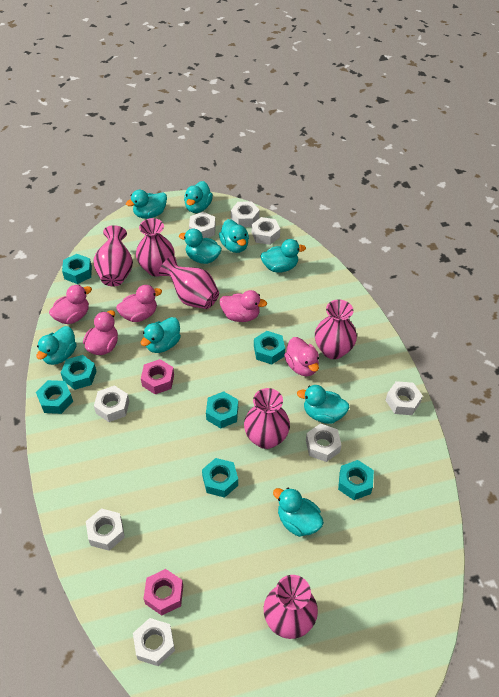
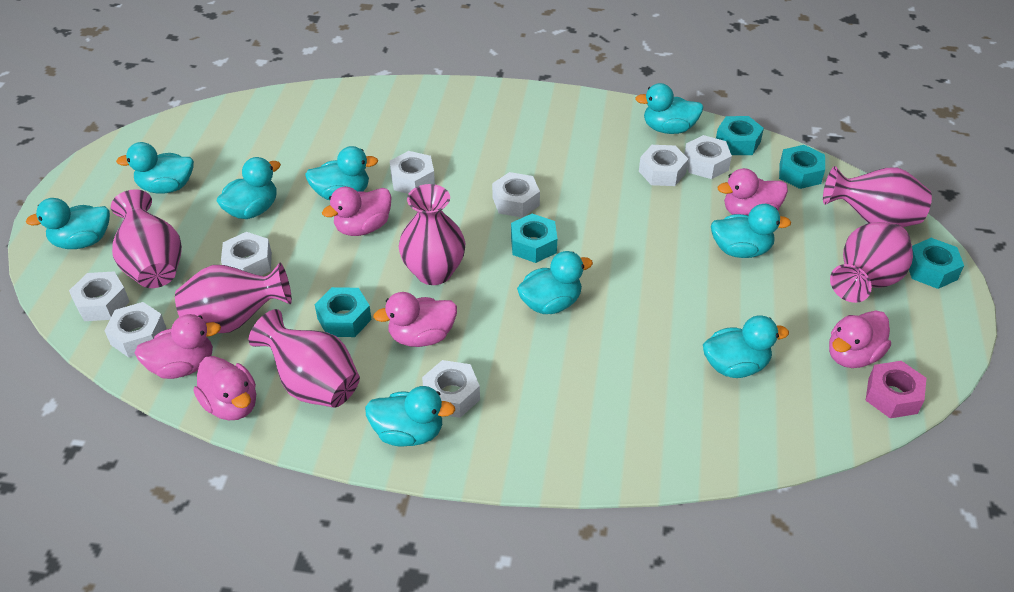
pink duck: 5 -> 6
pink nut: 2 -> 1
turquoise nut: 7 -> 5

